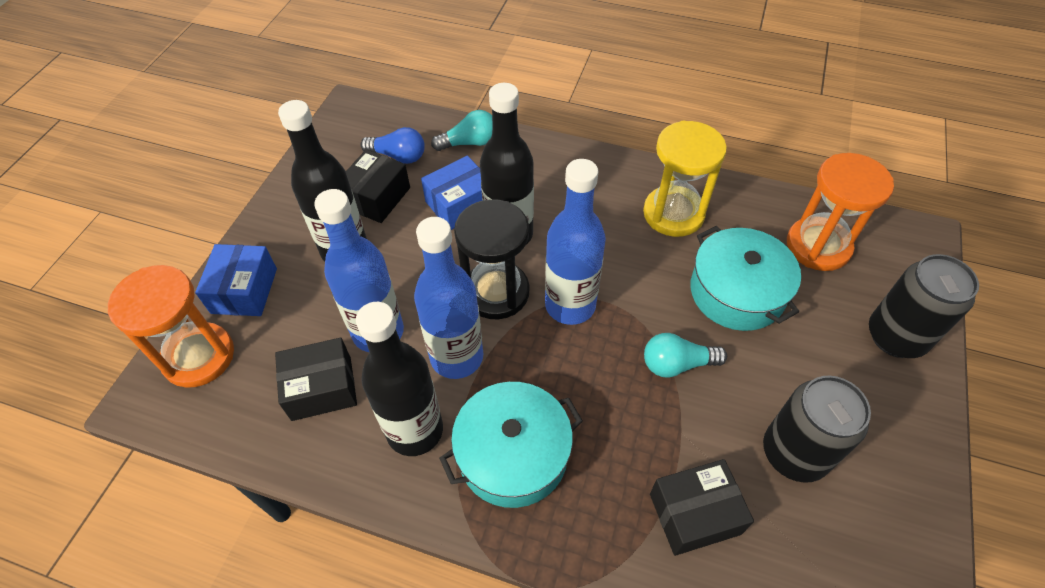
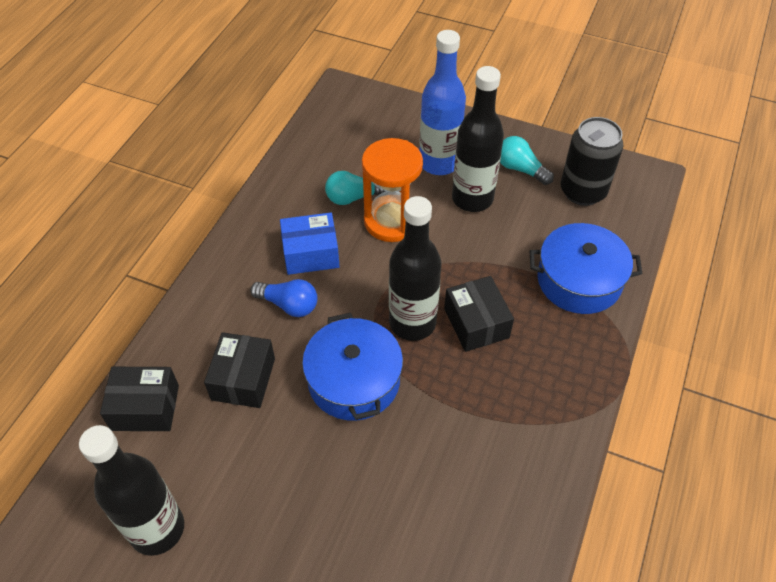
black can: 2 -> 1
black hourglass: 1 -> 0
blue bottle: 3 -> 1
blue box: 2 -> 1
blue pot: 0 -> 2
orange hourglass: 2 -> 1
turquoise pot: 2 -> 0
yellow hourglass: 1 -> 0

